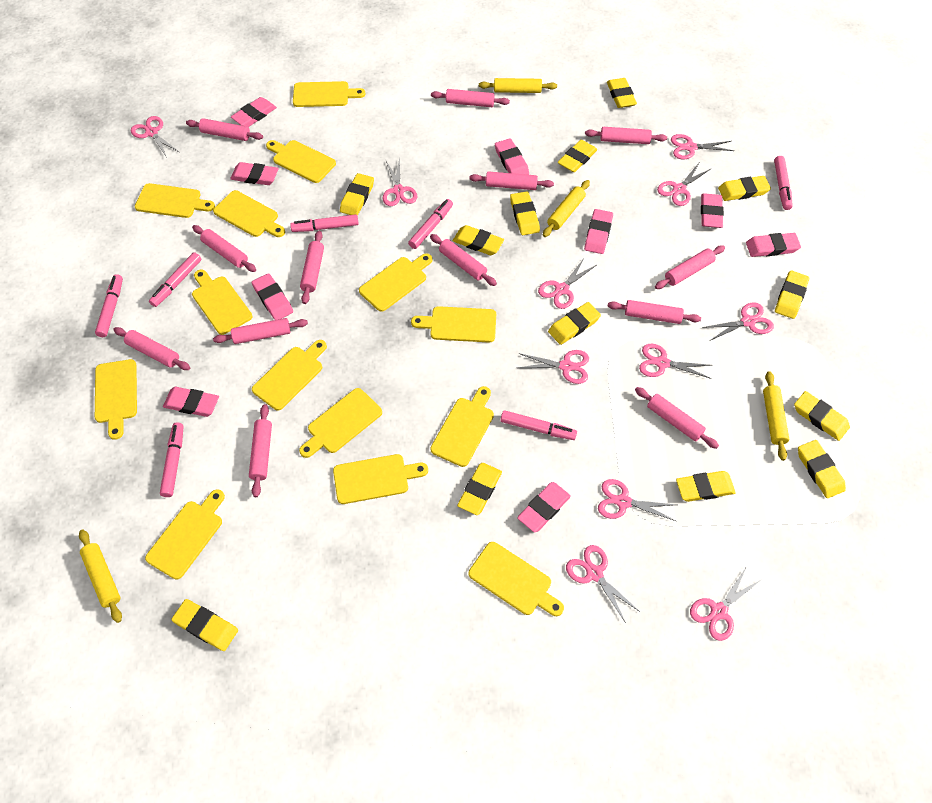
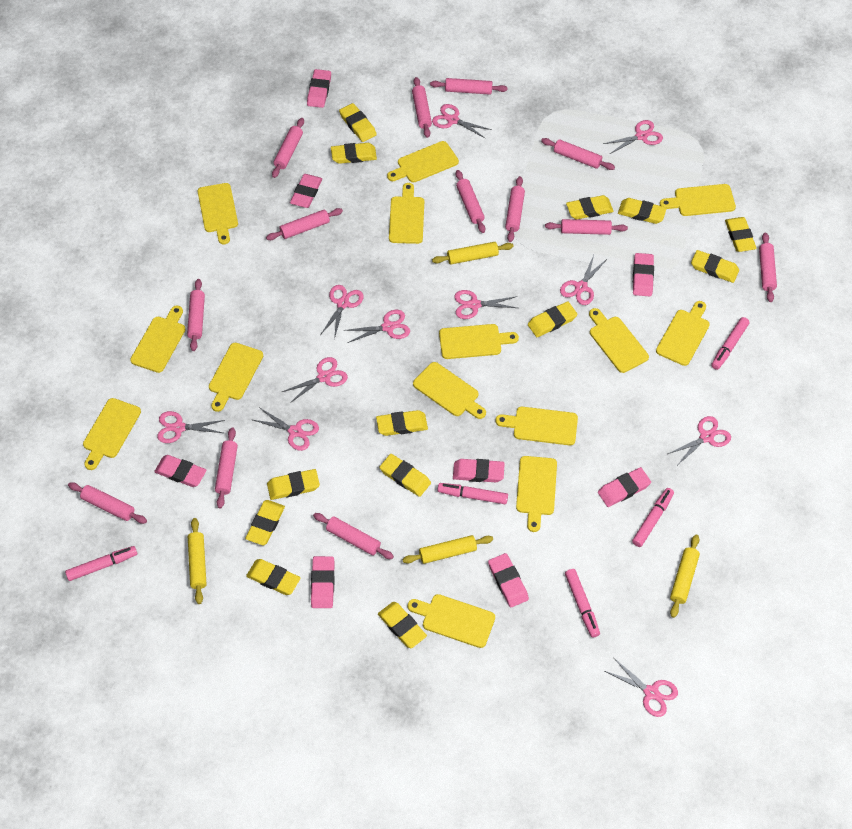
pink eraser: 9 -> 8
pink marker: 7 -> 5

